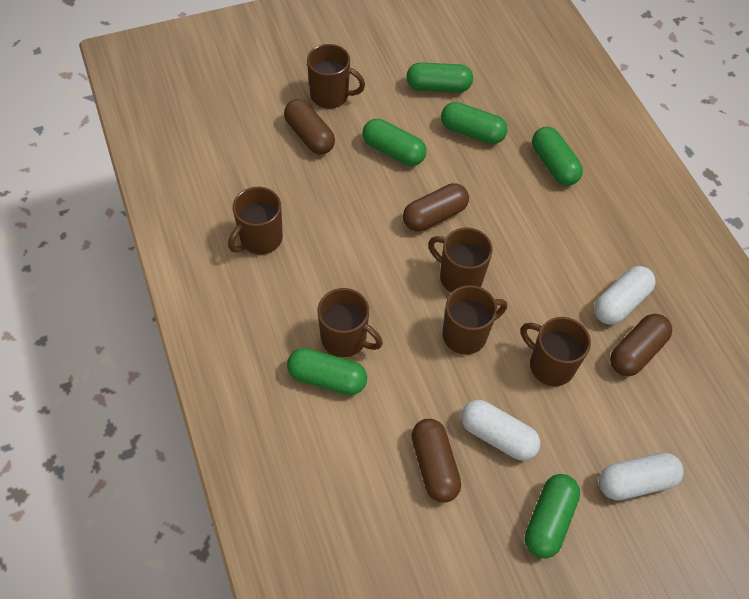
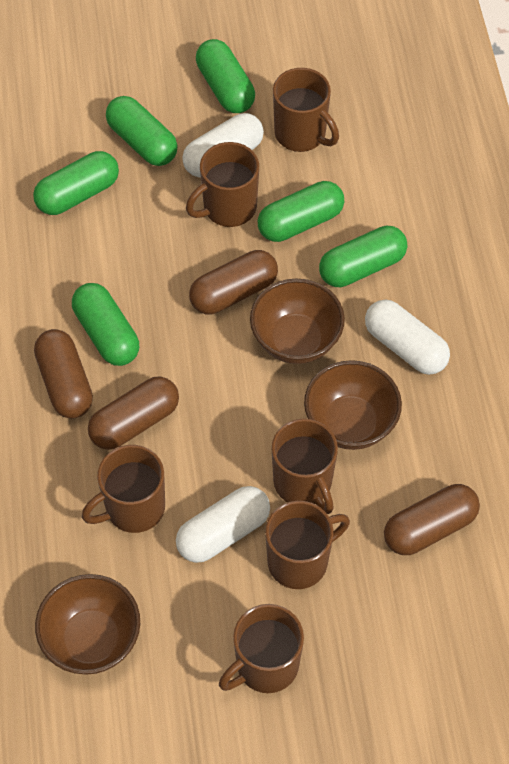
brown bowl: 0 -> 3

